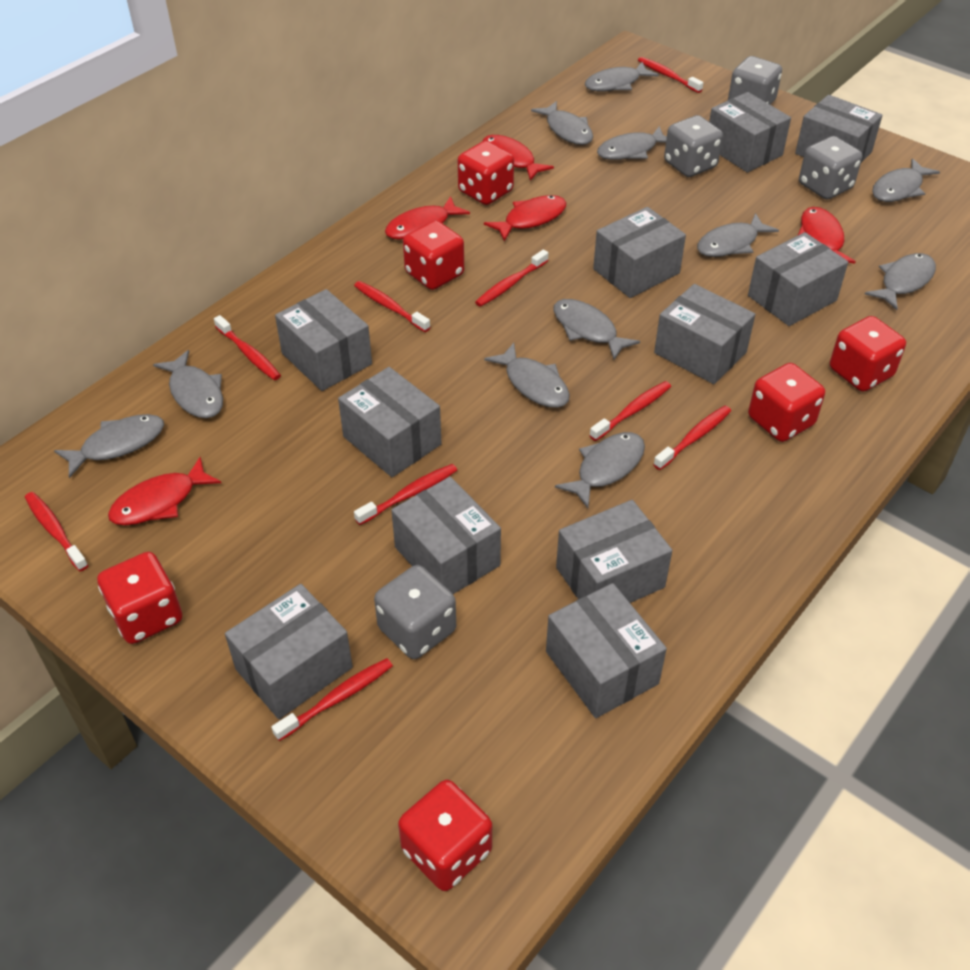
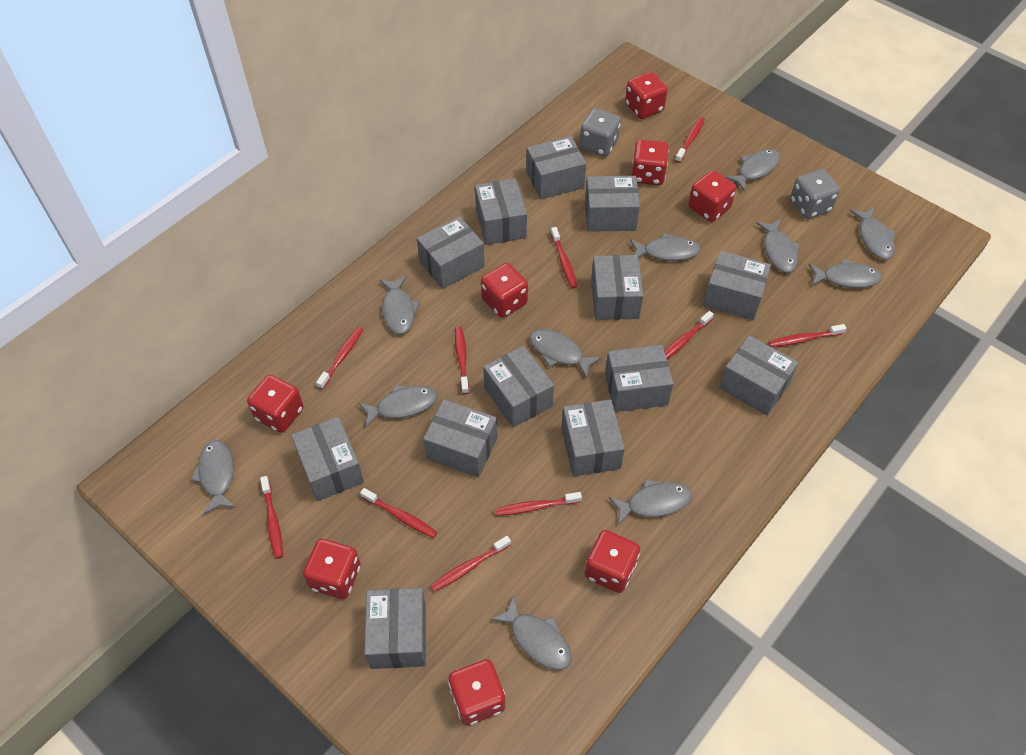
grey box: 11 -> 13
grey dice: 4 -> 2
red dice: 6 -> 8
red fish: 5 -> 0
red toothbrush: 9 -> 10

